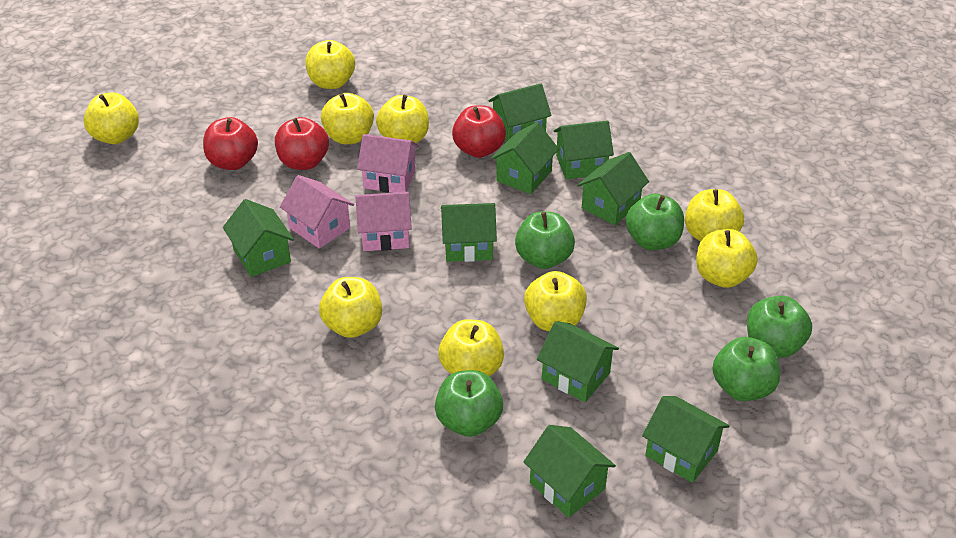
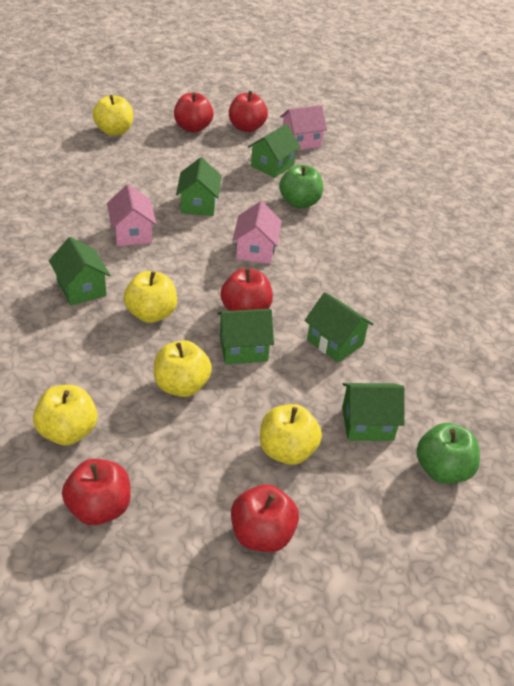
green apple: 5 -> 2
green house: 9 -> 6
red apple: 3 -> 5
yellow apple: 9 -> 5

